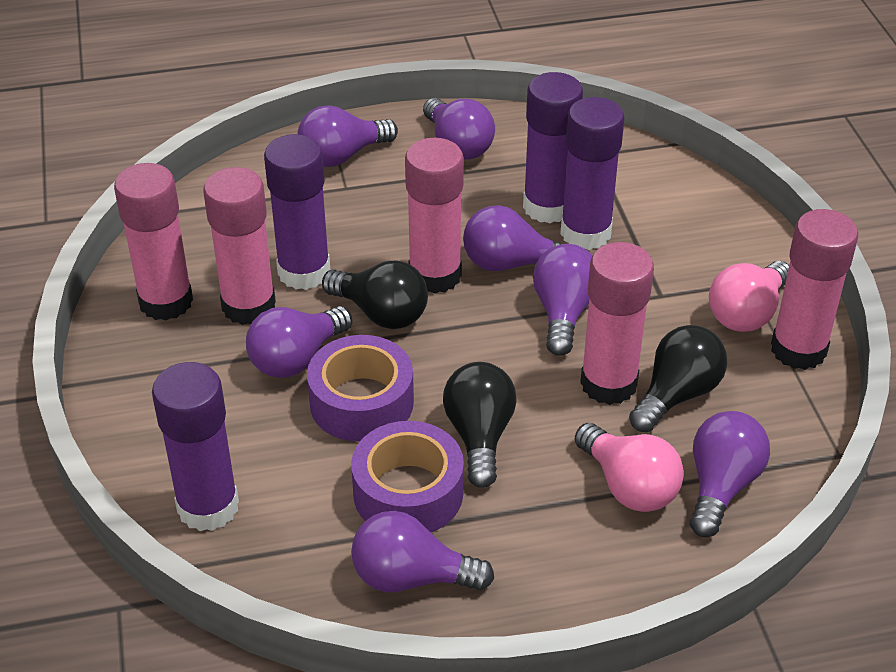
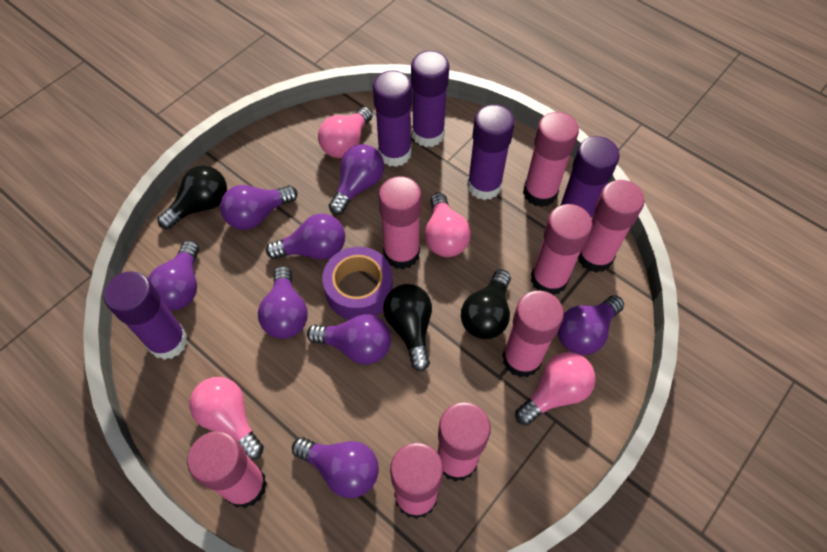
pink glue stick: 5 -> 8
pink light bulb: 2 -> 4
purple glue stick: 4 -> 5
purple light bulb: 7 -> 8
purple tape: 2 -> 1

